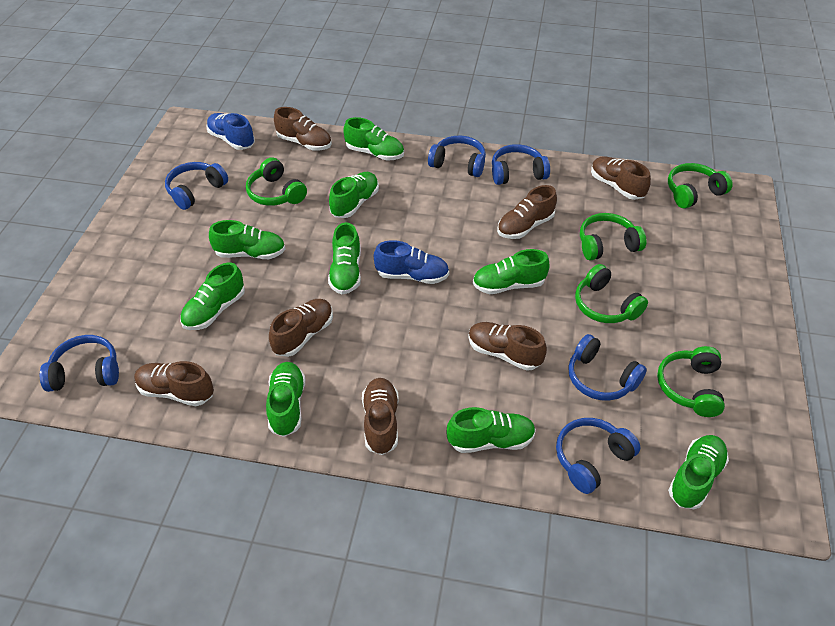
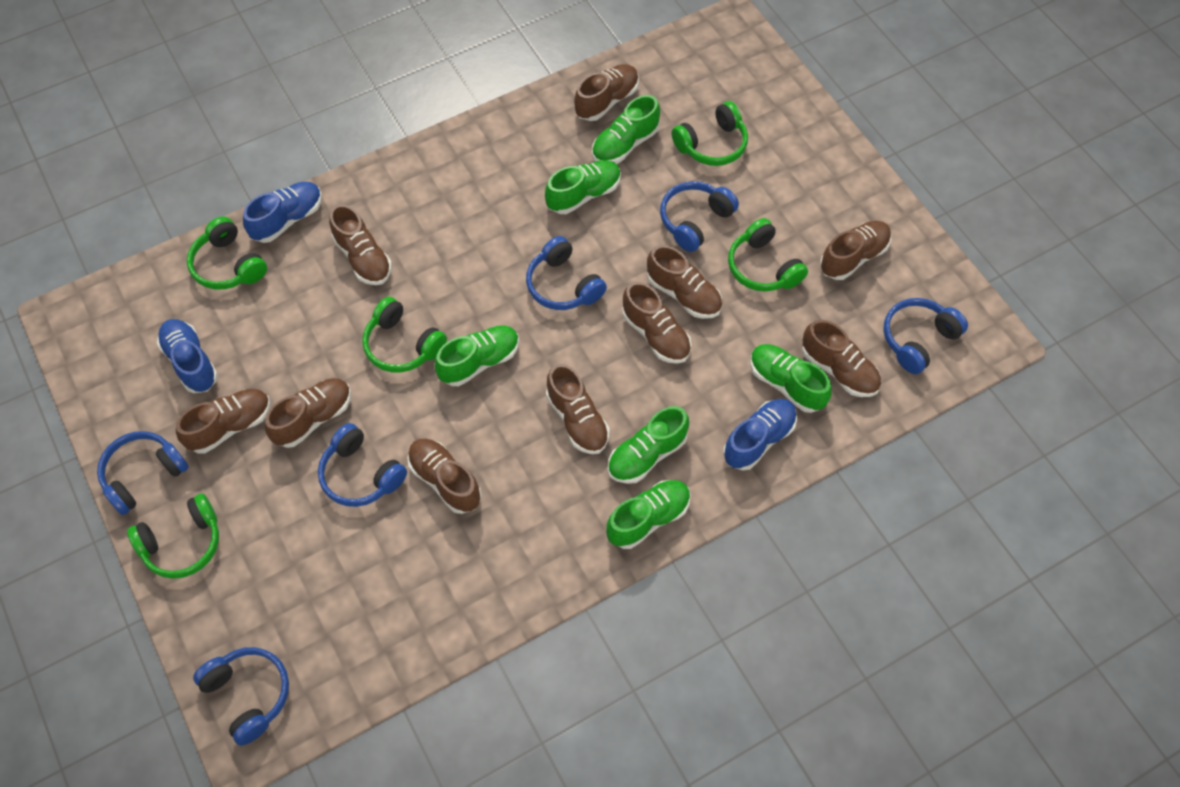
blue shoe: 2 -> 3
brown shoe: 7 -> 10
green shoe: 9 -> 6

